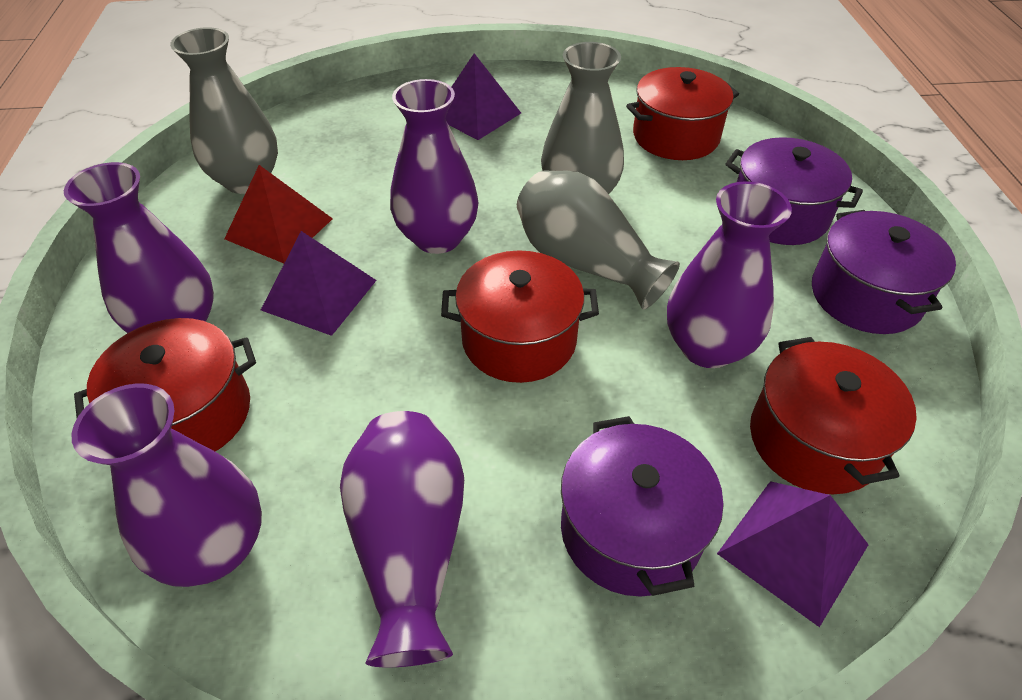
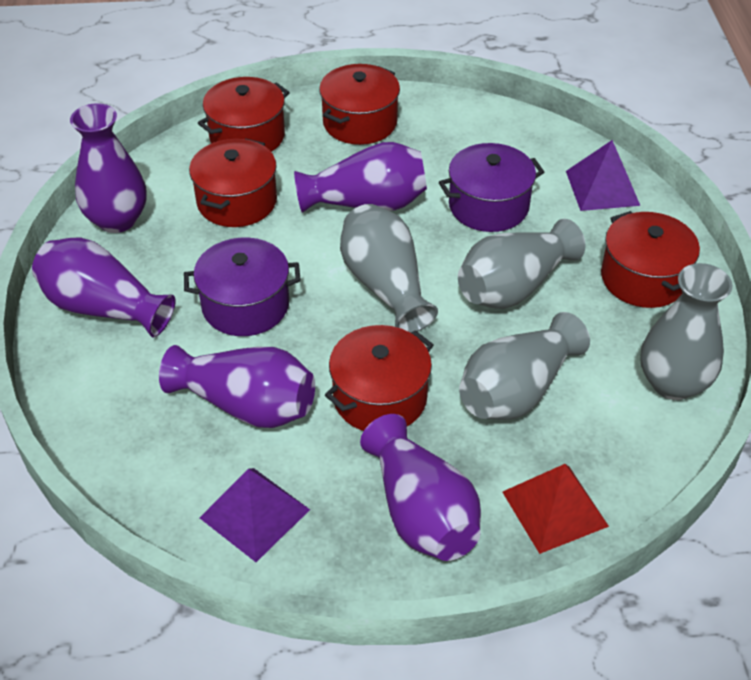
grey vase: 3 -> 4
purple pot: 3 -> 2
purple pyramid: 3 -> 2
red pot: 4 -> 5

